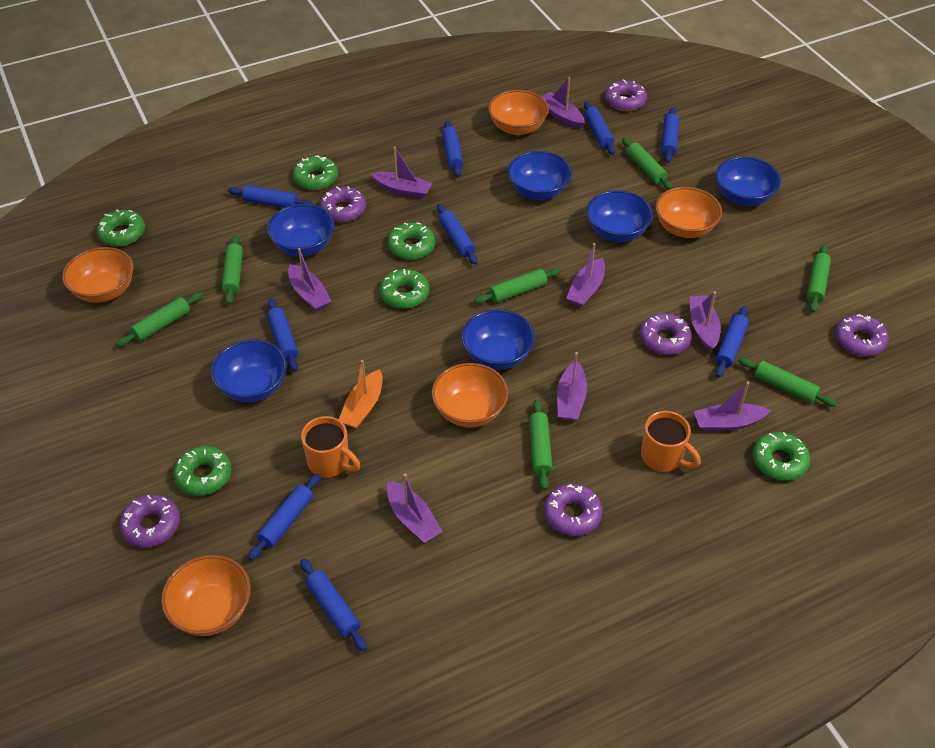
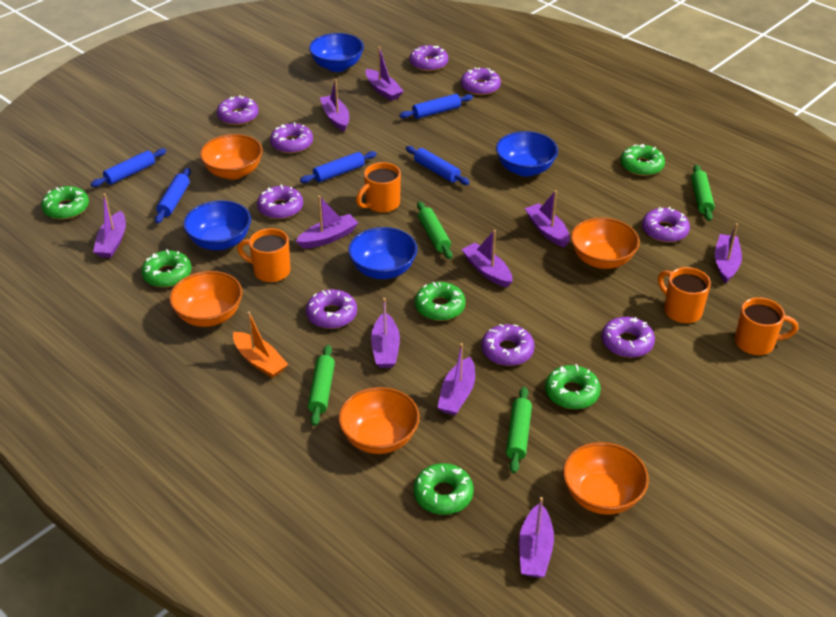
blue bowl: 6 -> 4
blue rolling pin: 9 -> 5
green rolling pin: 7 -> 4
orange mug: 2 -> 4
purple boat: 8 -> 10
purple donut: 6 -> 9

